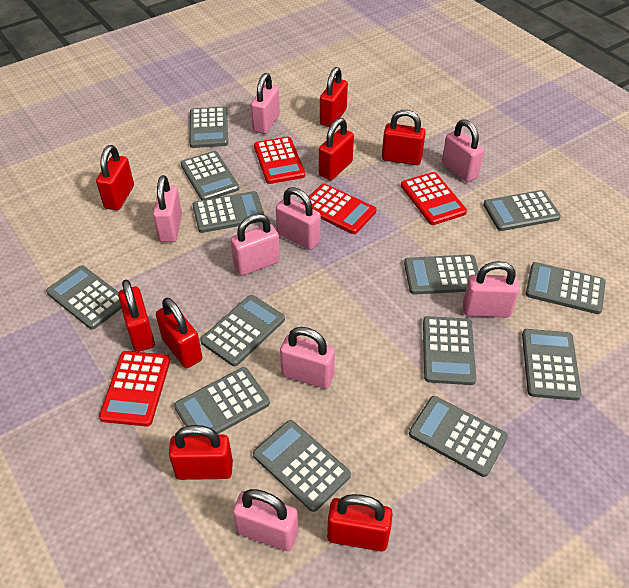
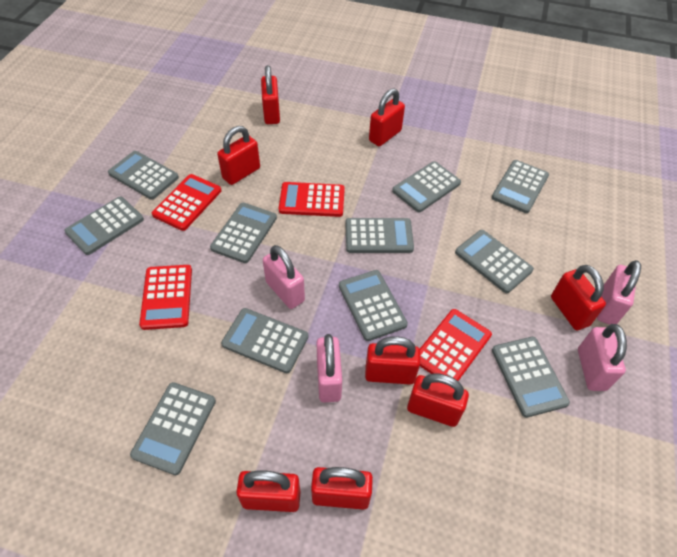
grey calculator: 13 -> 11
pink padlock: 8 -> 4

